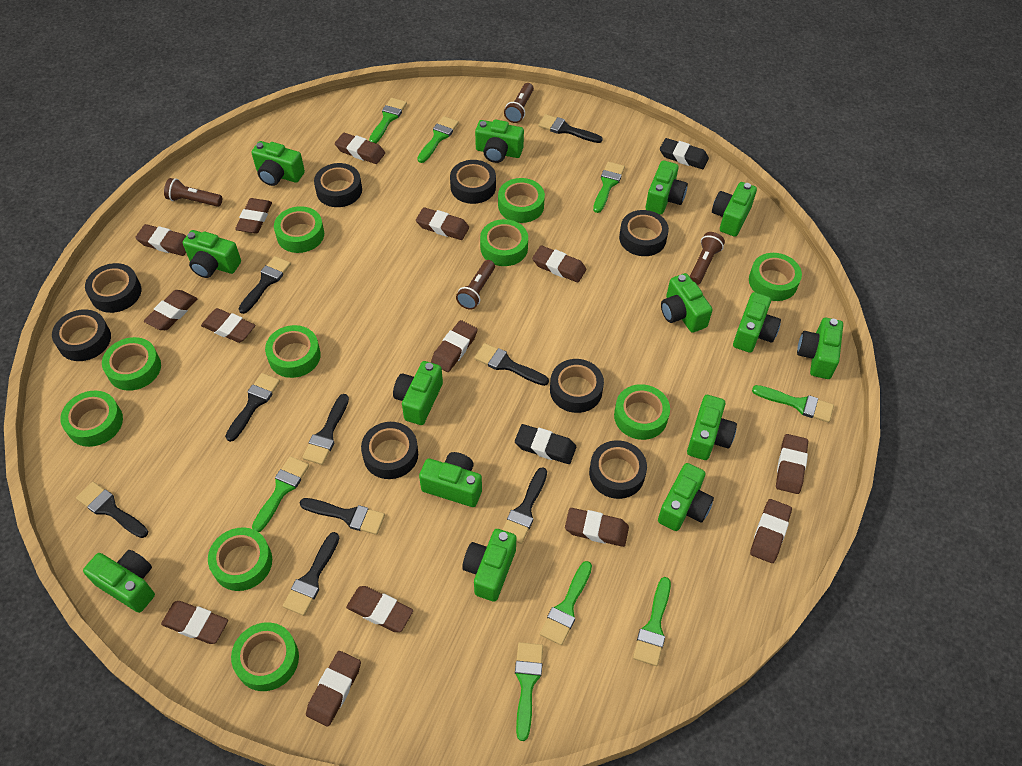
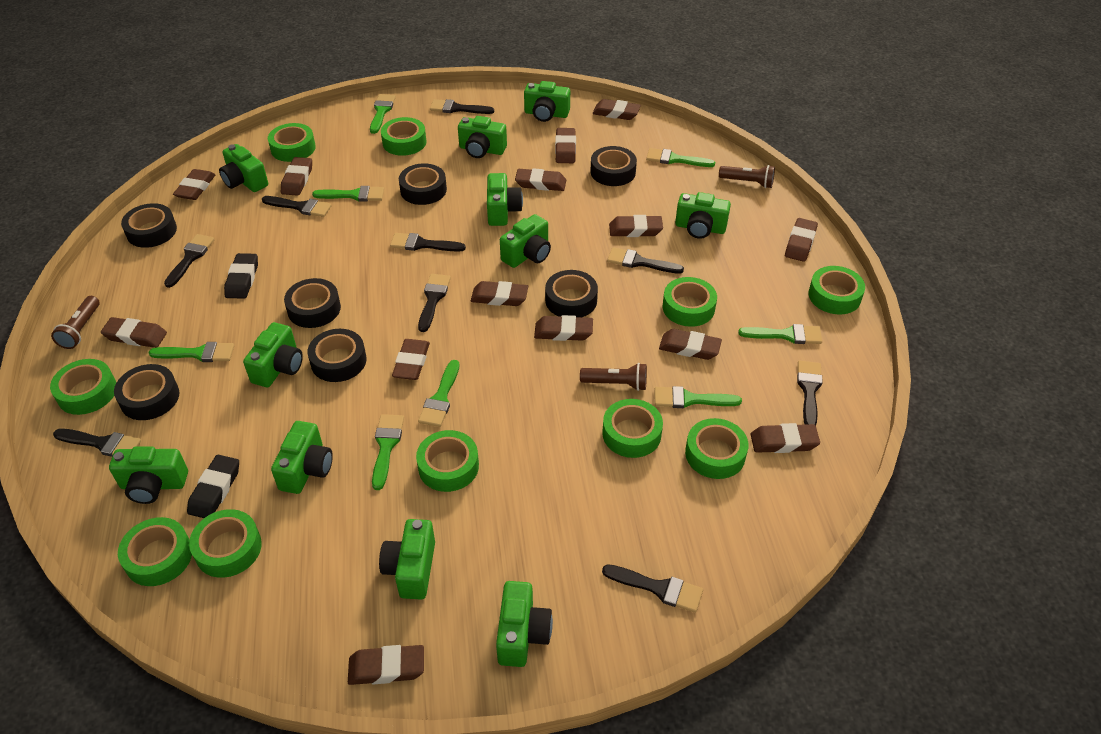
black tape: 8 -> 7
brown flashlight: 4 -> 3
green camera: 14 -> 11

